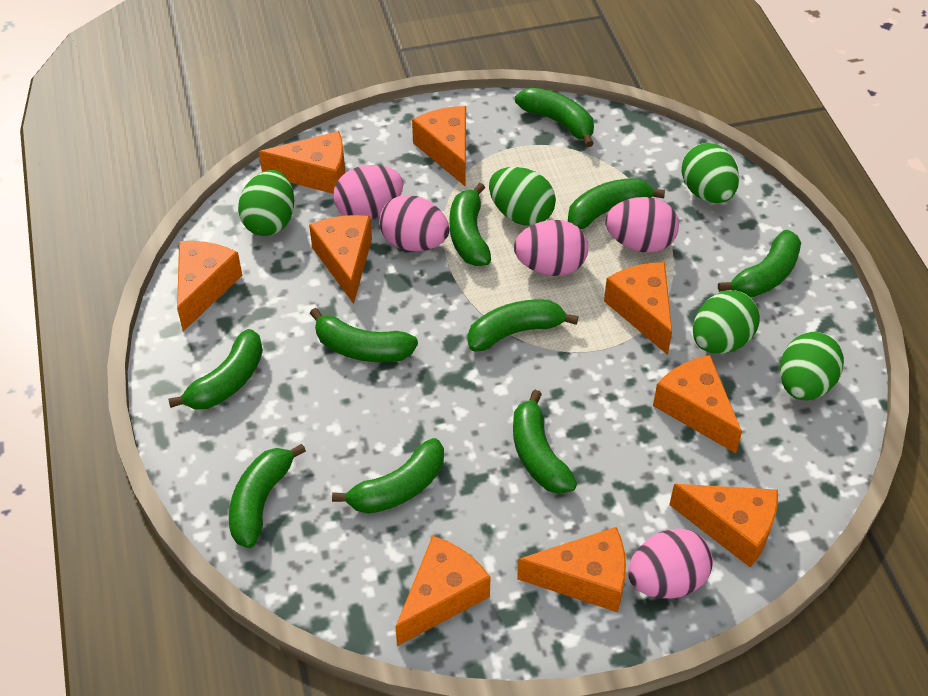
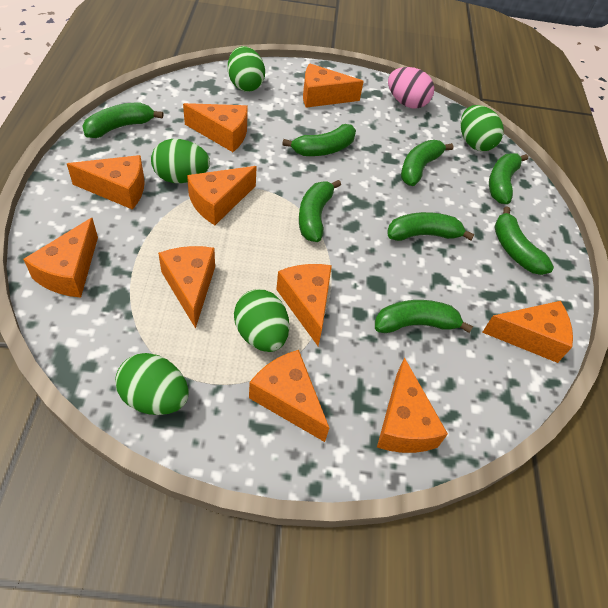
green banana: 10 -> 8
orange cheese: 9 -> 10
pink egg: 5 -> 1

